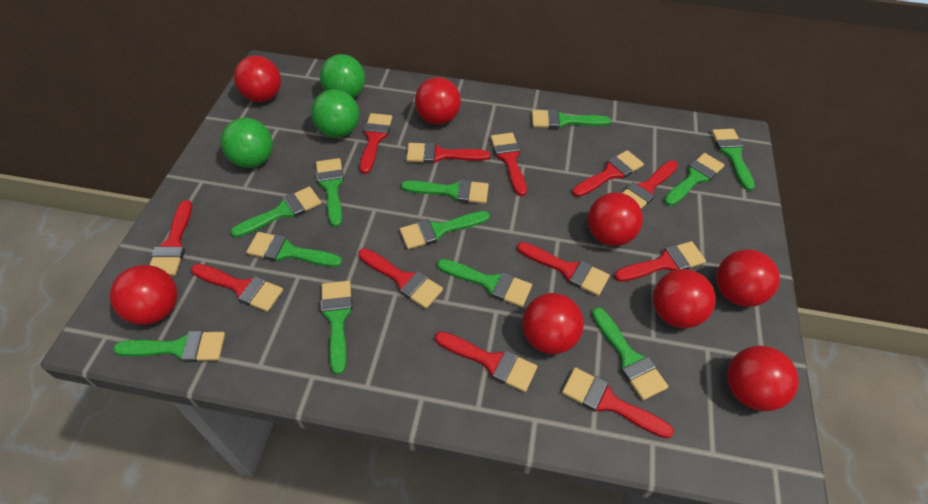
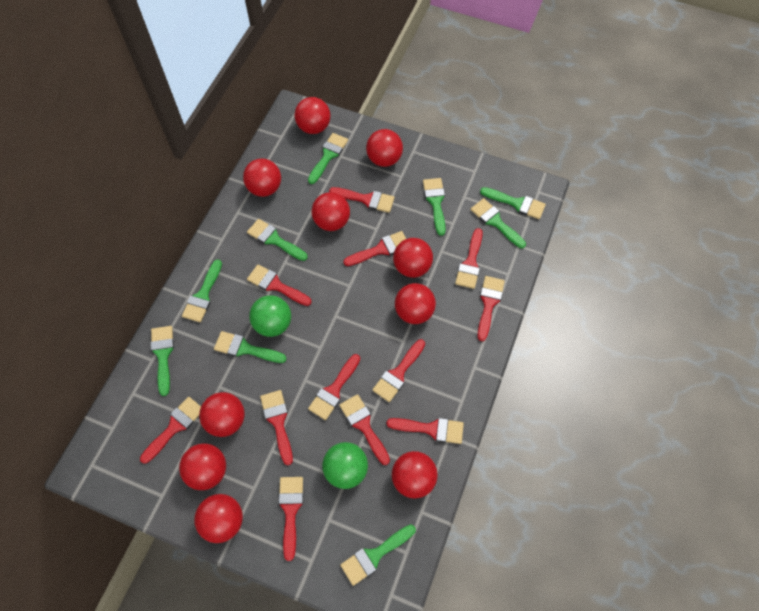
green ball: 3 -> 2
green brush: 12 -> 9
red ball: 8 -> 10

